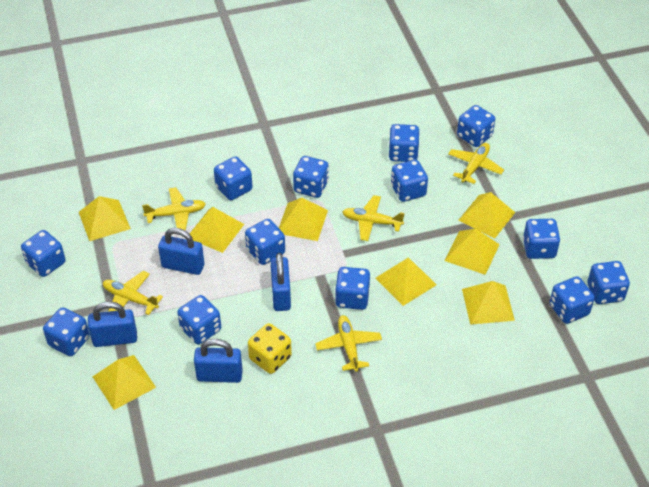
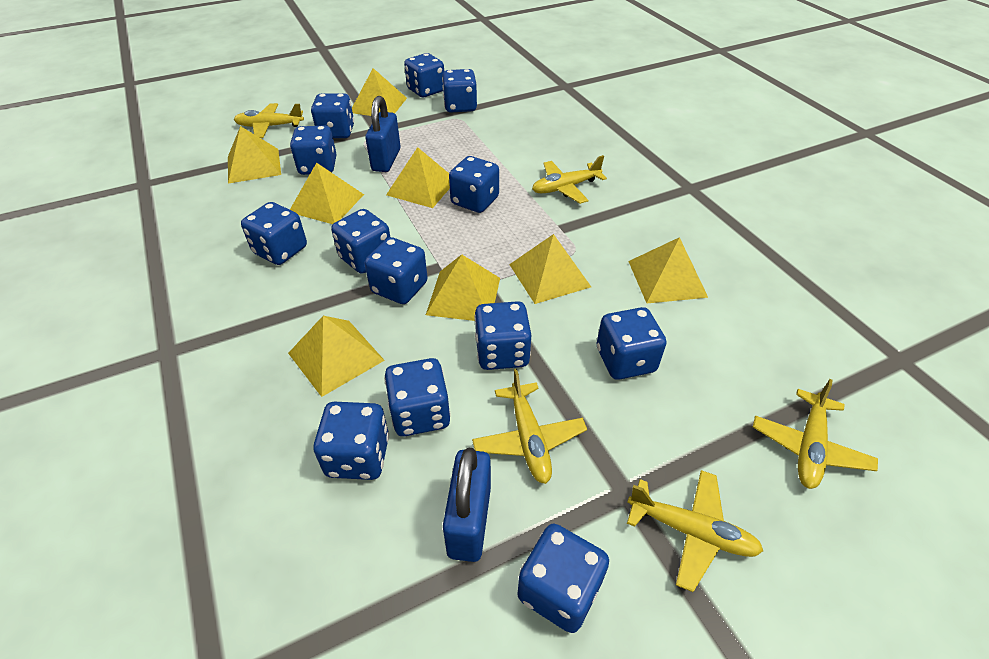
blue padlock: 4 -> 2
yellow dice: 1 -> 0

